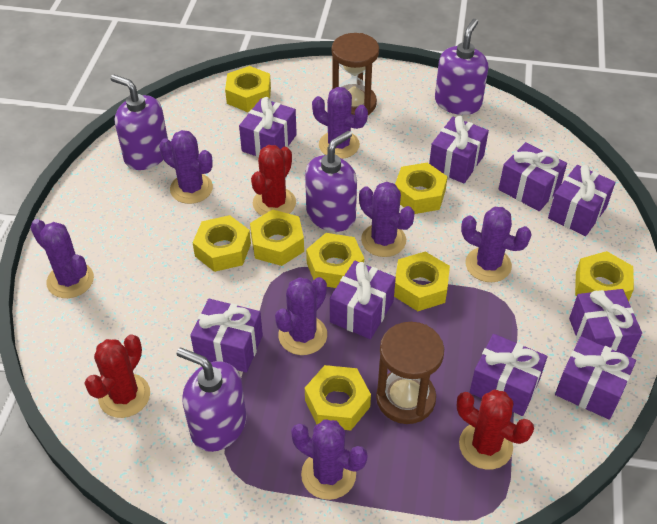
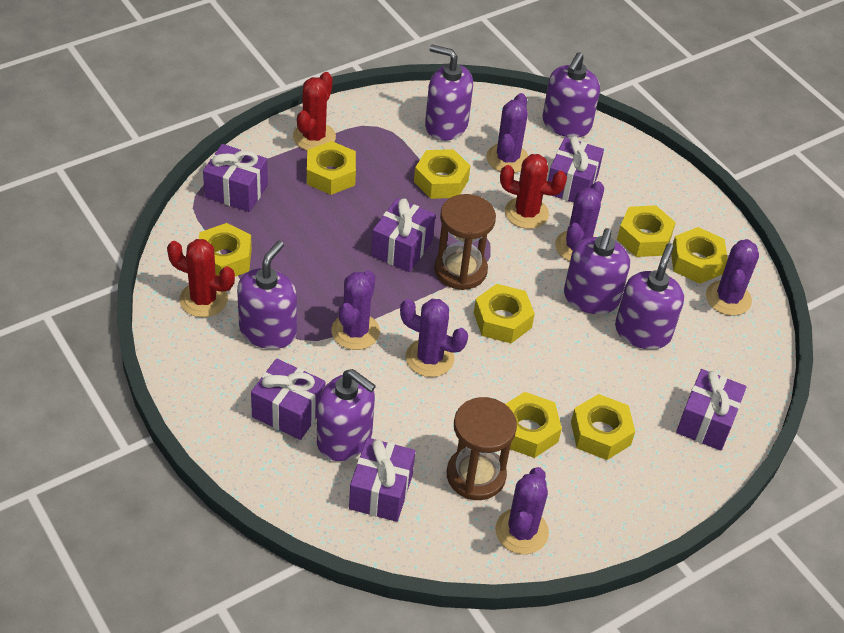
purple cactus: 7 -> 6
purple gift: 9 -> 6
purple soap dispenser: 4 -> 6

